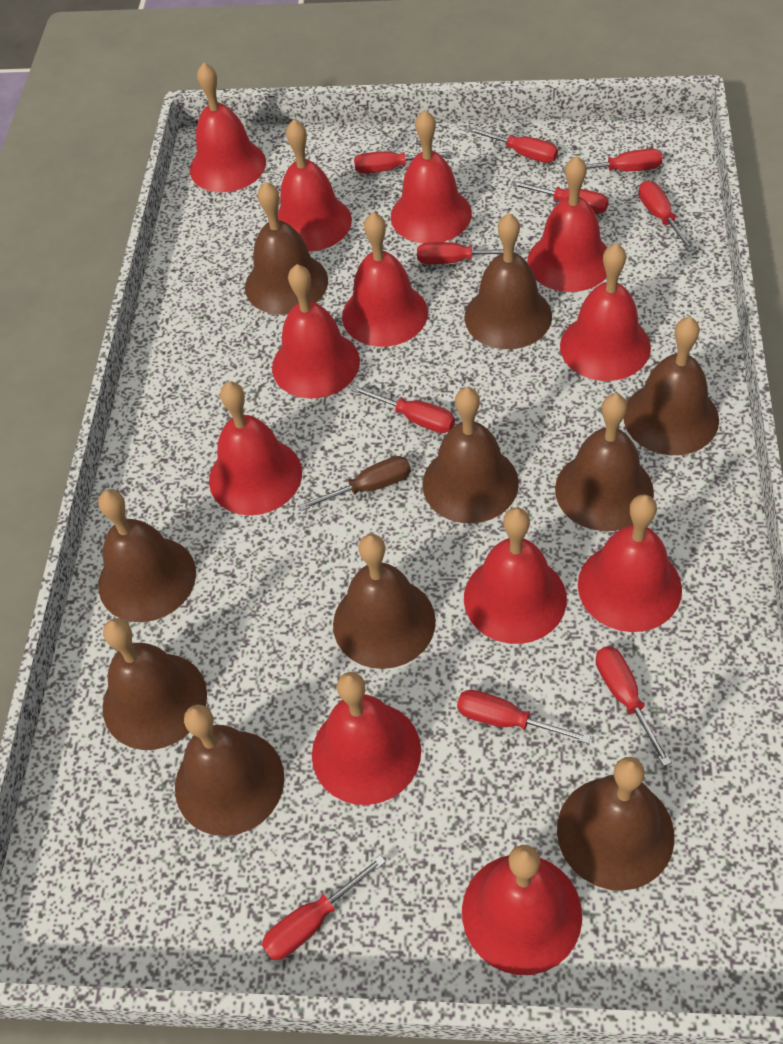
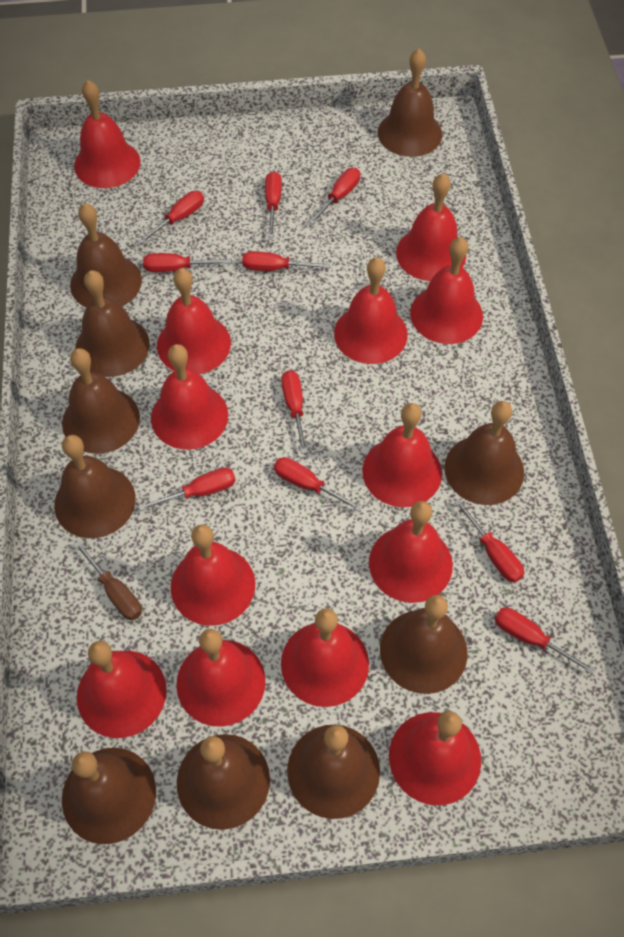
red bell: 12 -> 13

